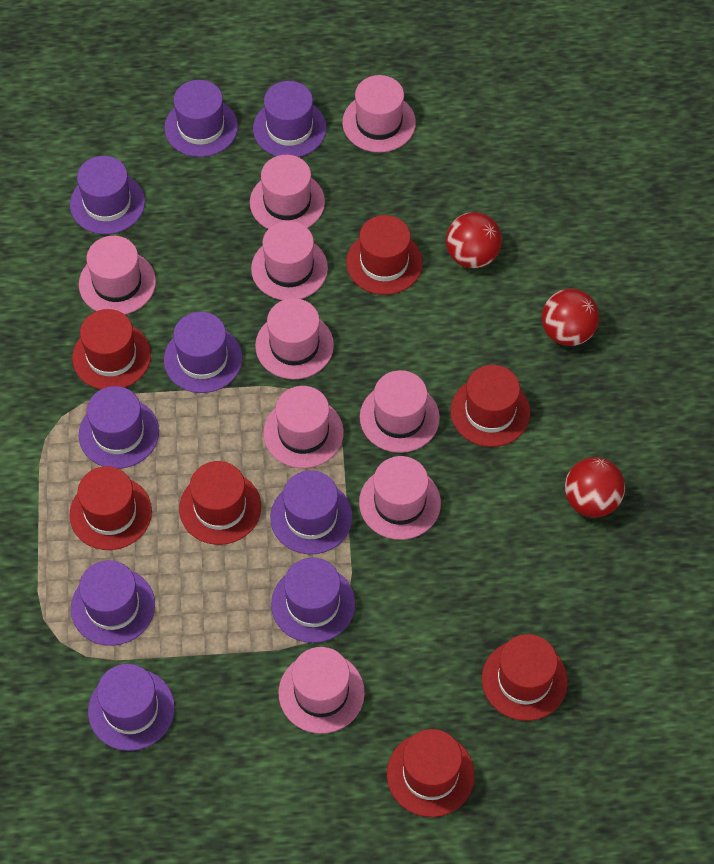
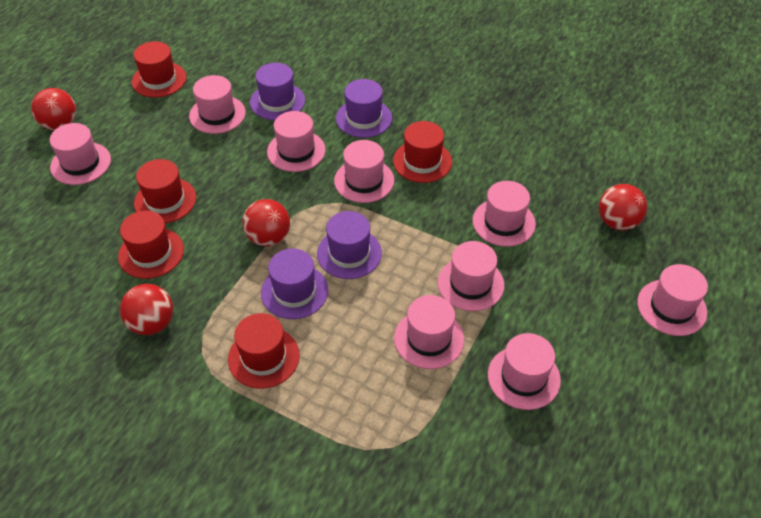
purple hat: 9 -> 4
red ball: 3 -> 4
red hat: 7 -> 5

